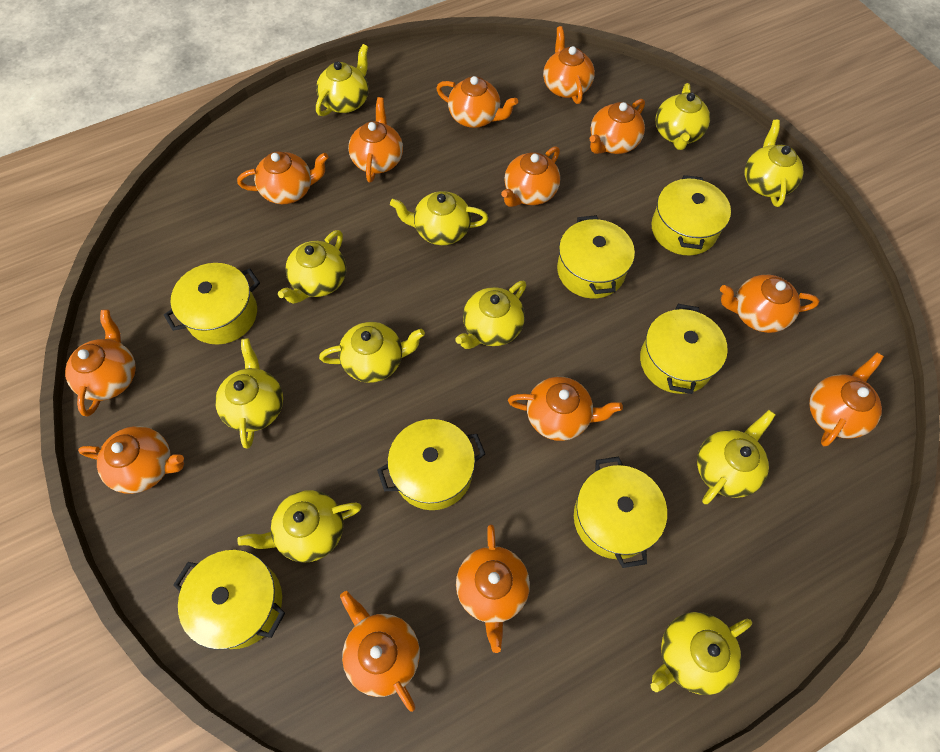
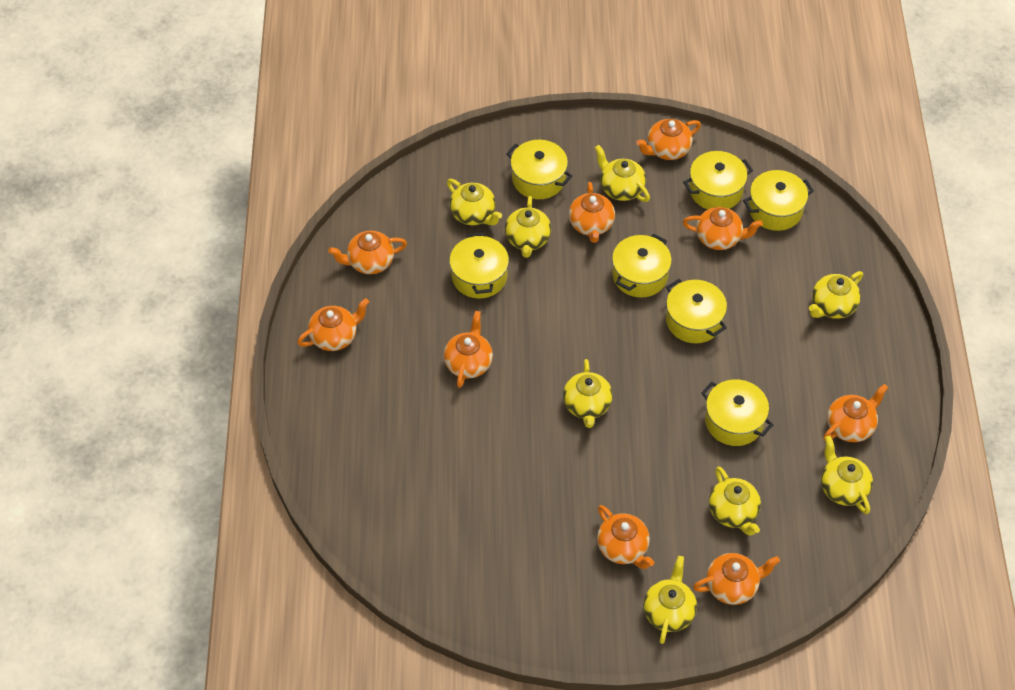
orange teapot: 13 -> 9
yellow teapot: 11 -> 8

